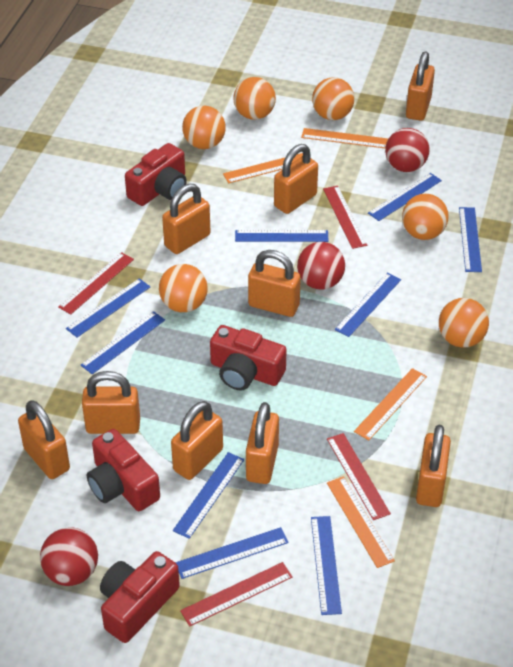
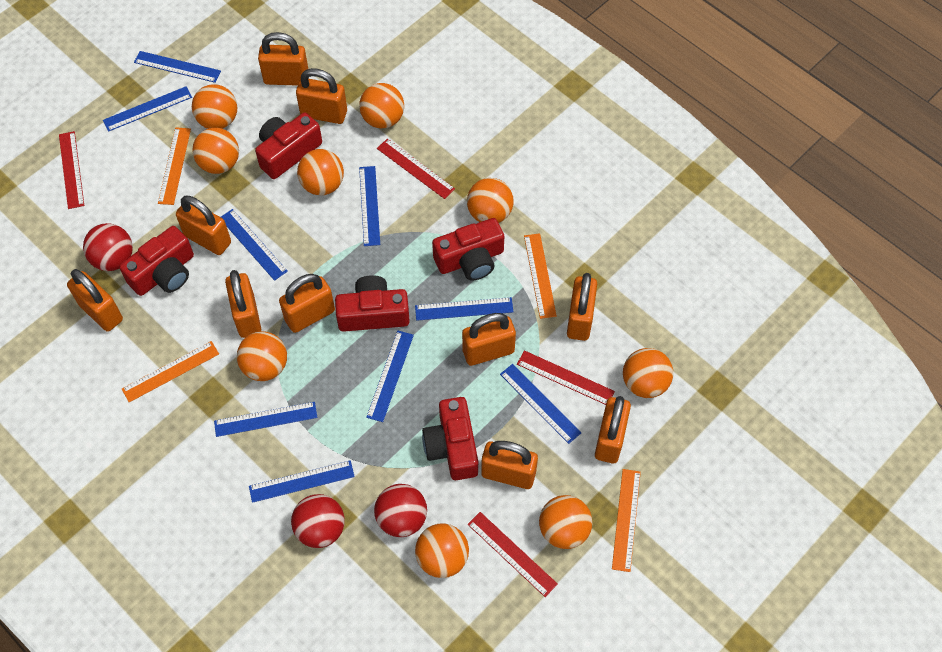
orange ball: 6 -> 9
orange padlock: 9 -> 10
red camera: 4 -> 5

